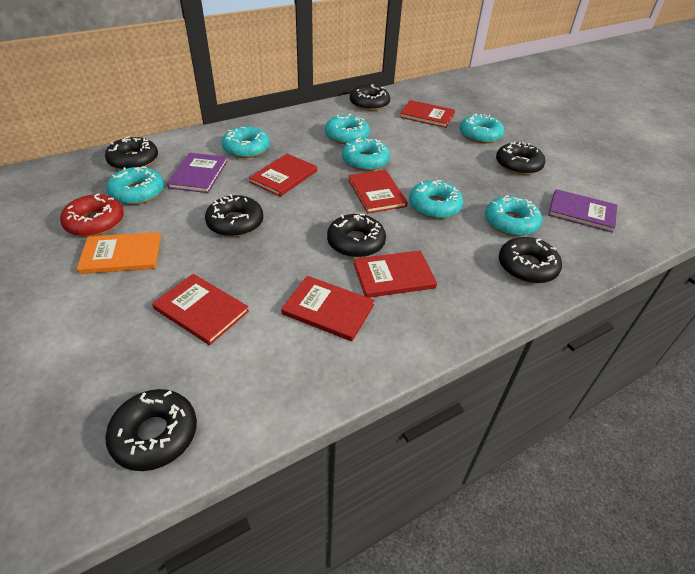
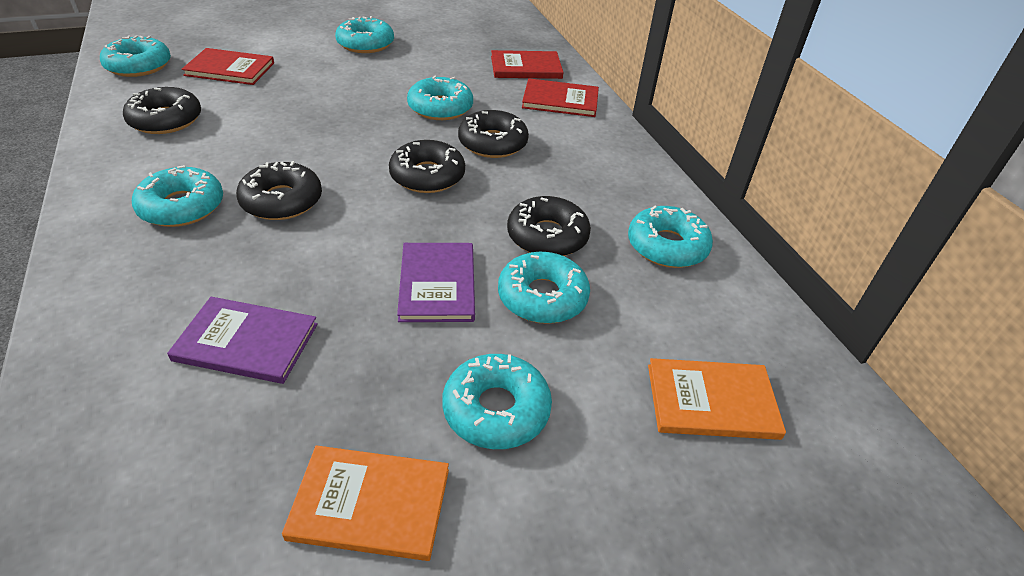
black donut: 7 -> 5
orange book: 1 -> 2
red book: 6 -> 3
red donut: 1 -> 0

